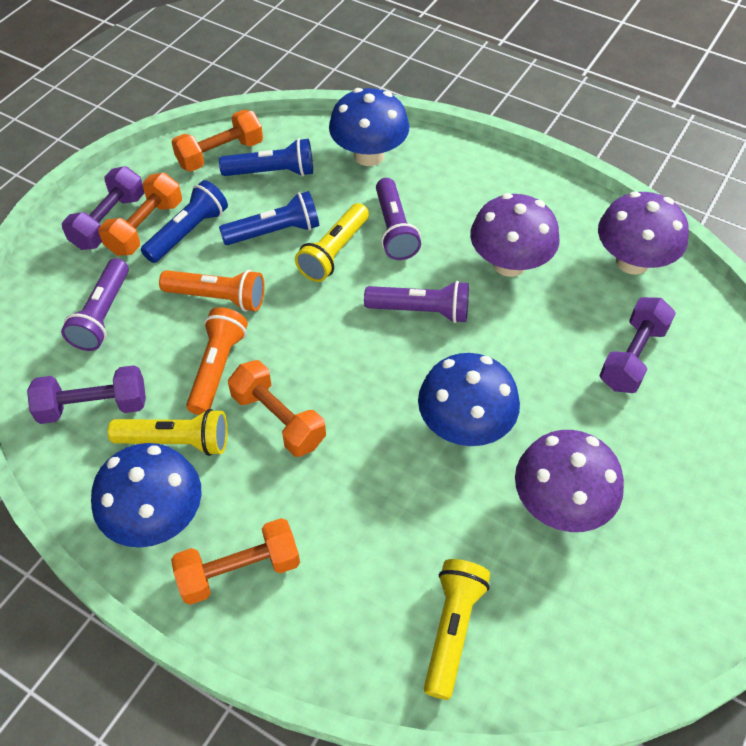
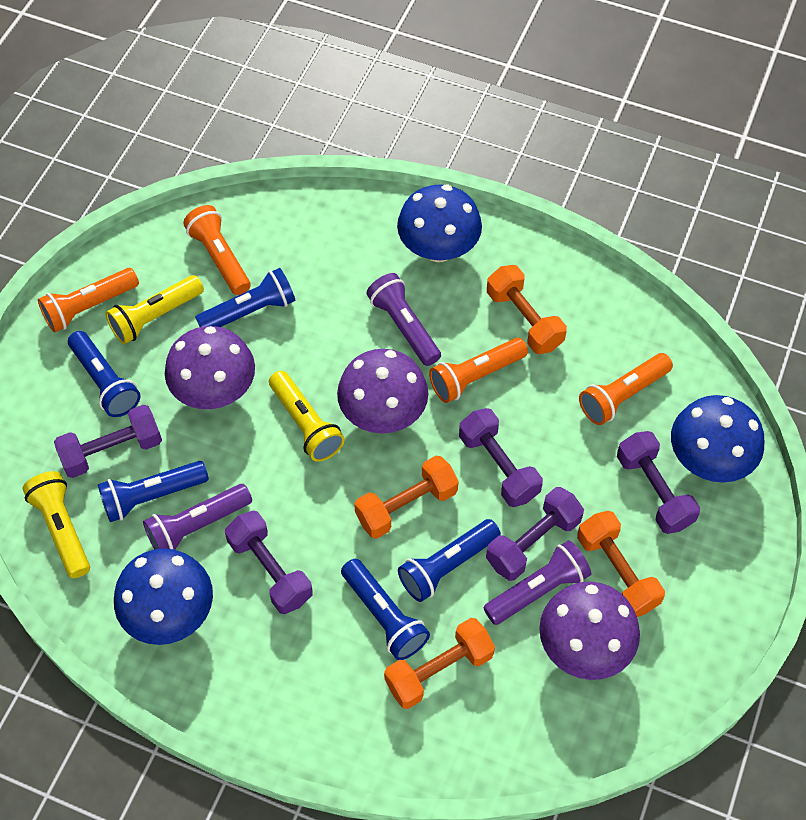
blue flashlight: 3 -> 5
orange flashlight: 2 -> 4
purple dumbbell: 3 -> 5

